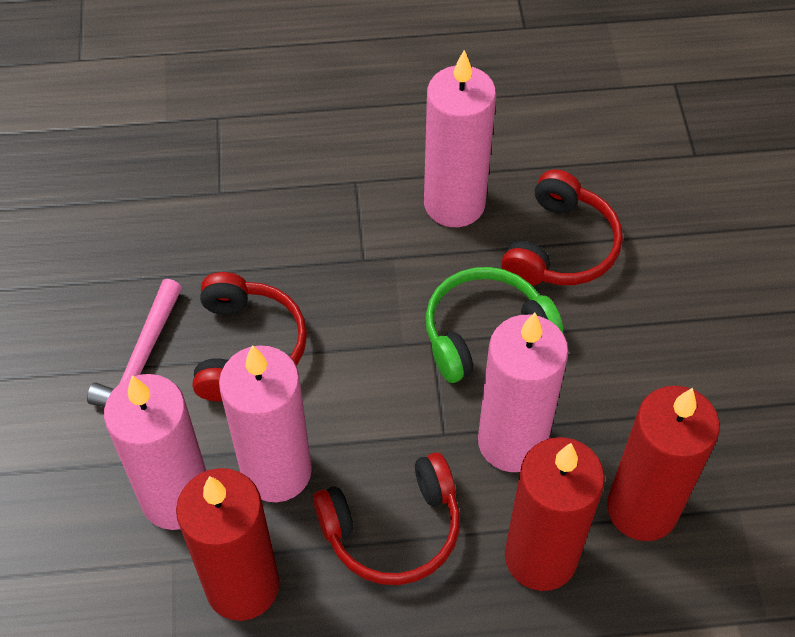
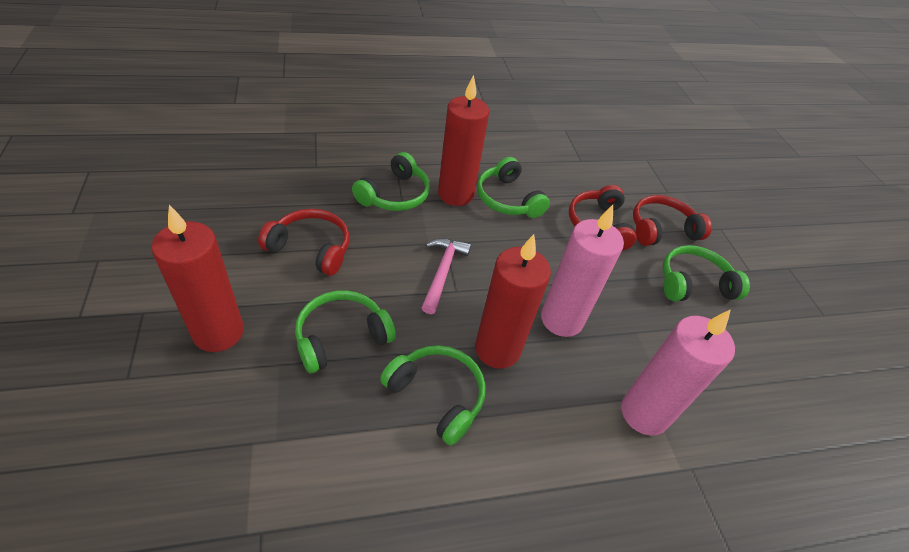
green headphones: 1 -> 5
pink candle: 4 -> 2

